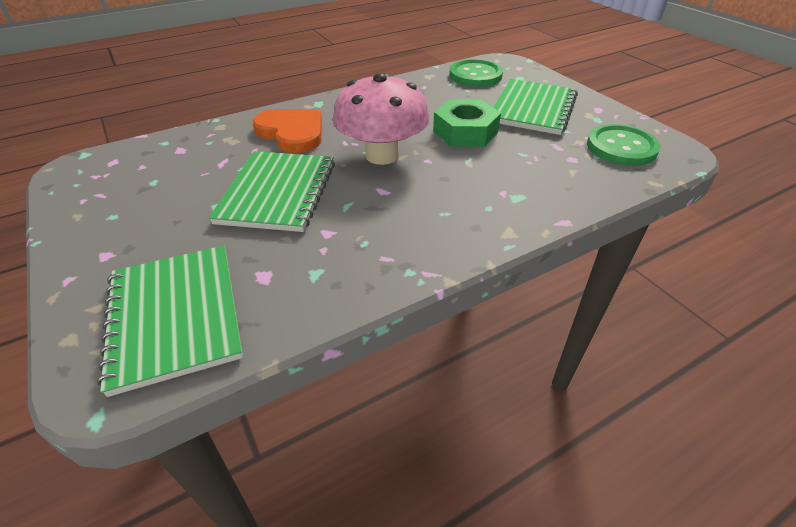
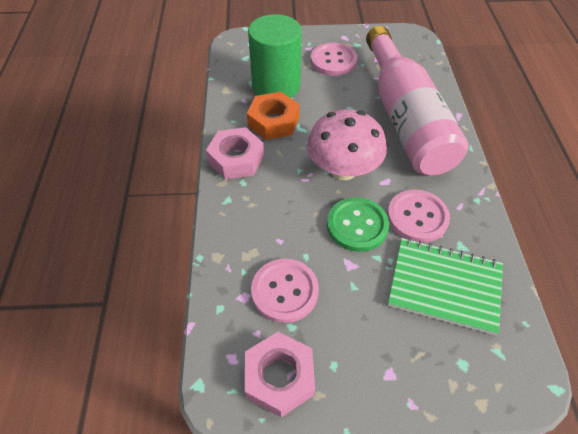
green button: 2 -> 1
green cylinder: 0 -> 1
green notebook: 3 -> 1
green nut: 1 -> 0
orange heart: 1 -> 0
orange nut: 0 -> 1
pink bottle: 0 -> 1
pink button: 0 -> 3
pink nut: 0 -> 2

